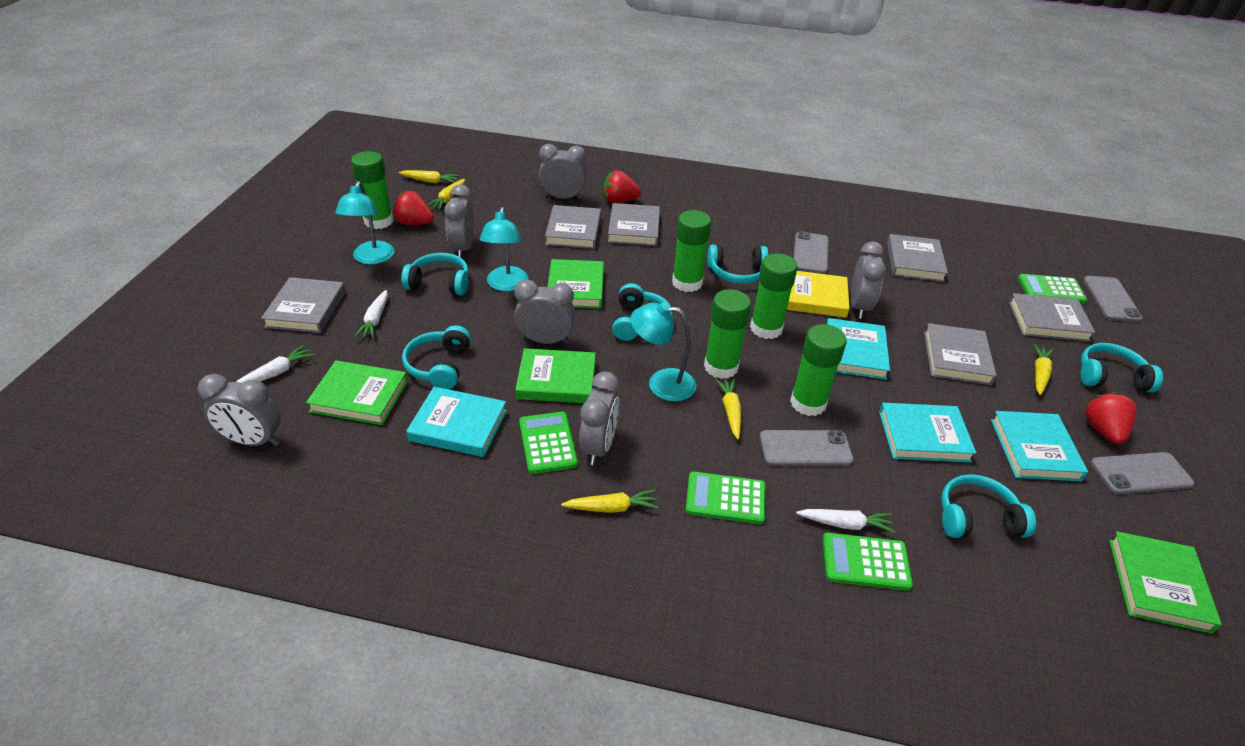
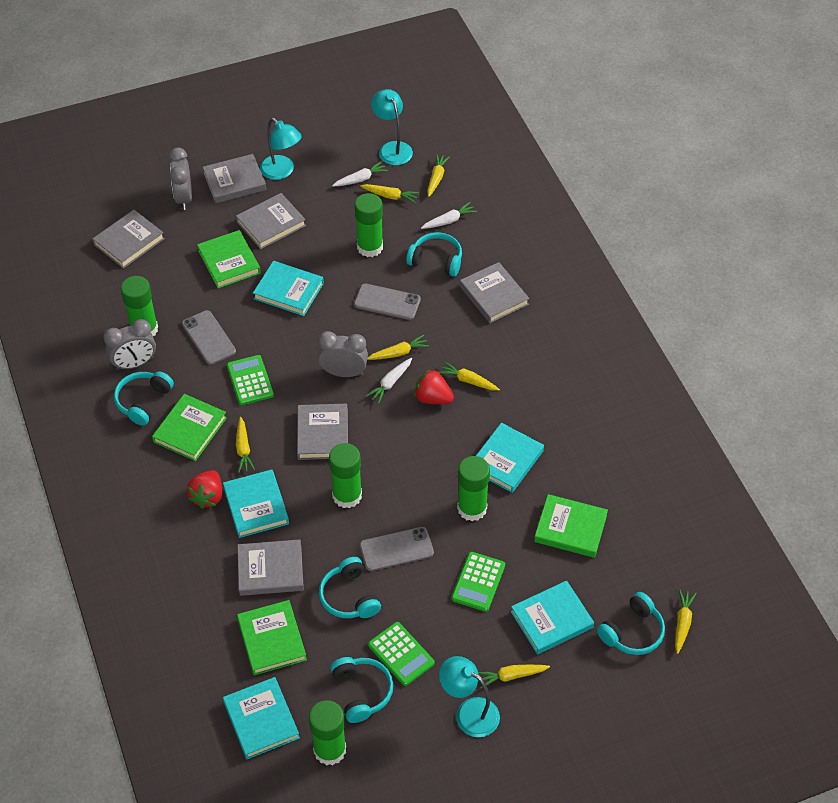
green calculator: 4 -> 3
grey clock: 6 -> 3
grey phone: 4 -> 3
red strawberry: 3 -> 2
turquoise book: 4 -> 5
turquoise headphones: 6 -> 5
yellow book: 1 -> 0
yellow carrot: 5 -> 7

